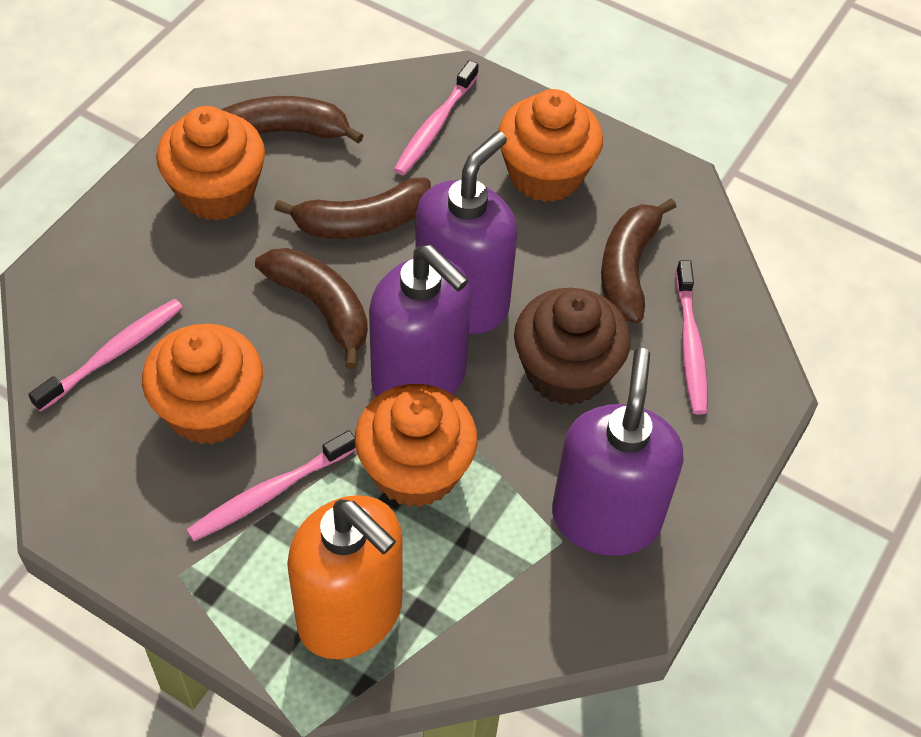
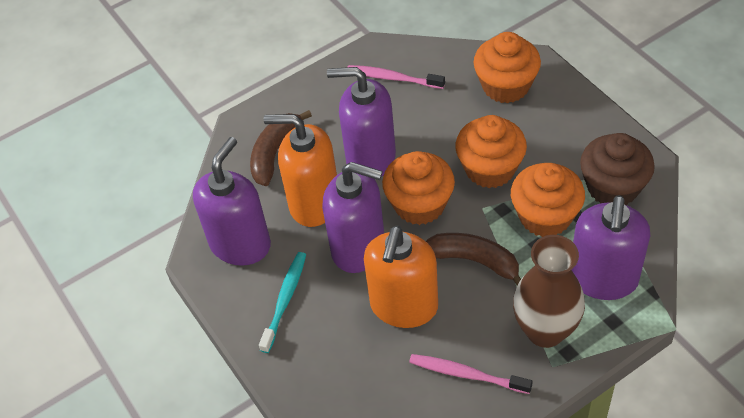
brown banana: 4 -> 2
brown vase: 0 -> 1
orange soap dispenser: 1 -> 2
pink toothbrush: 4 -> 2
purple soap dispenser: 3 -> 4
turquoise toothbrush: 0 -> 1

